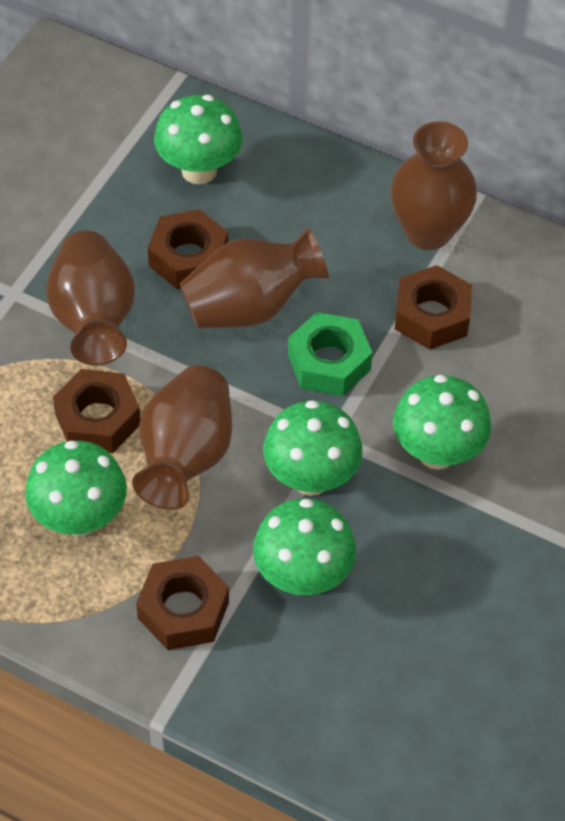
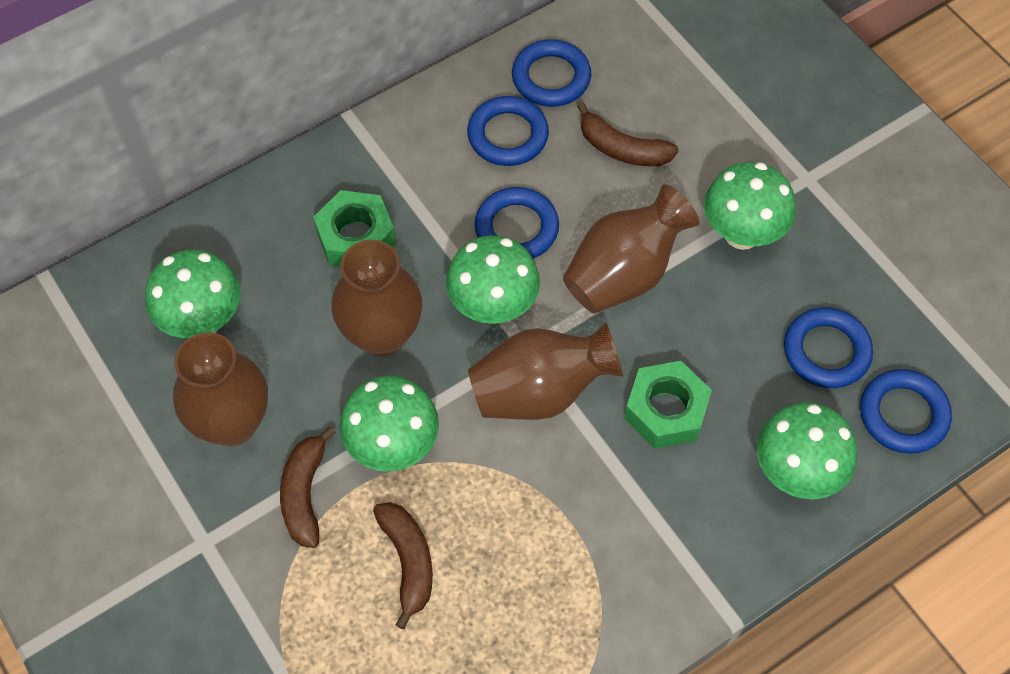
blue ring: 0 -> 5
brown banana: 0 -> 3
brown nut: 4 -> 0
green nut: 1 -> 2

